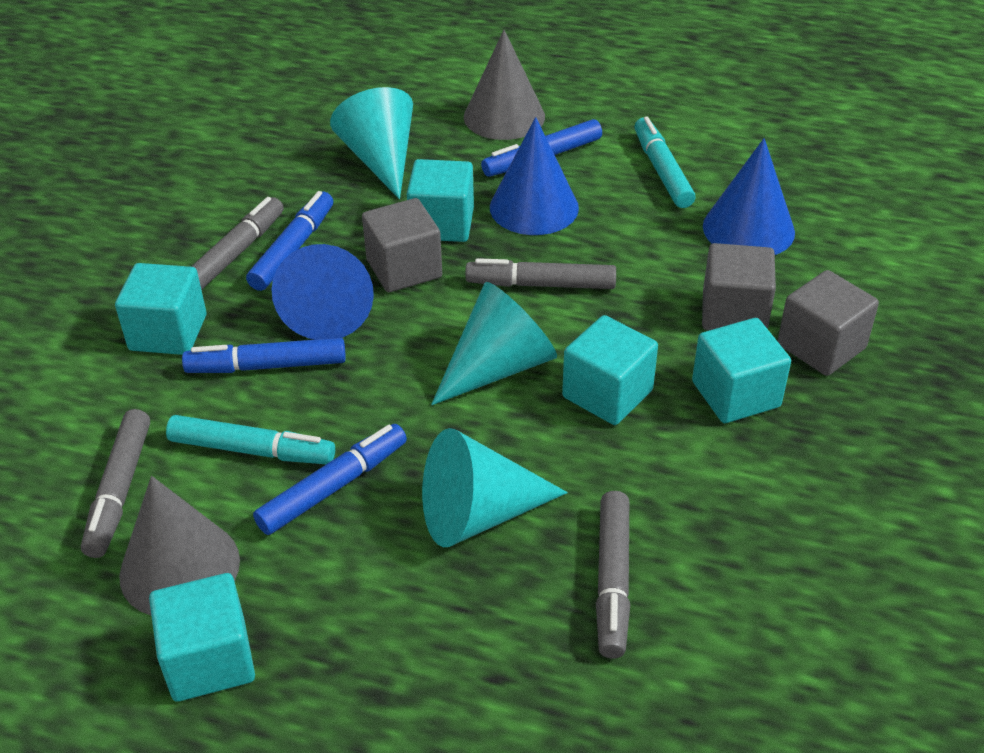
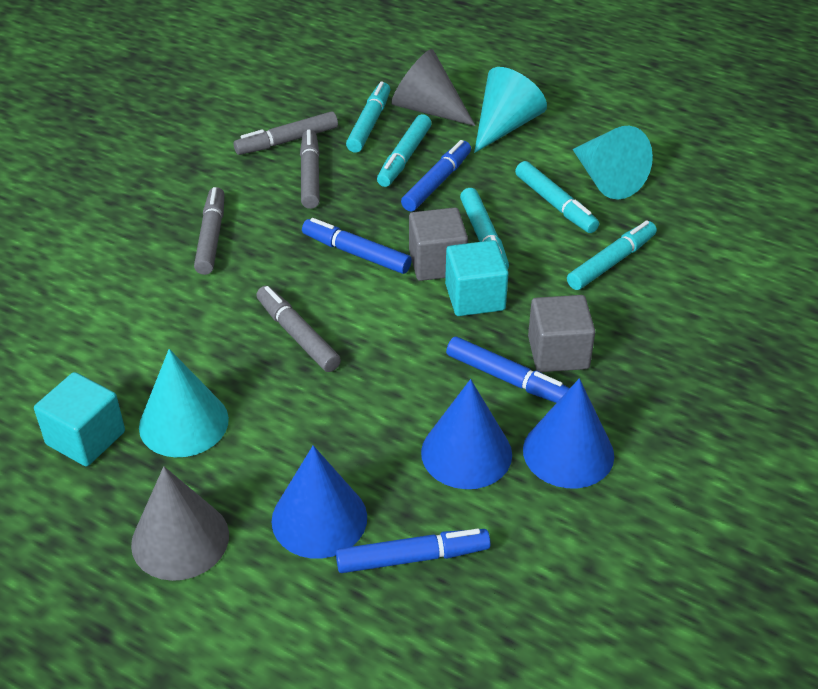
grey cube: 3 -> 2
turquoise cube: 5 -> 2
turquoise marker: 2 -> 5

